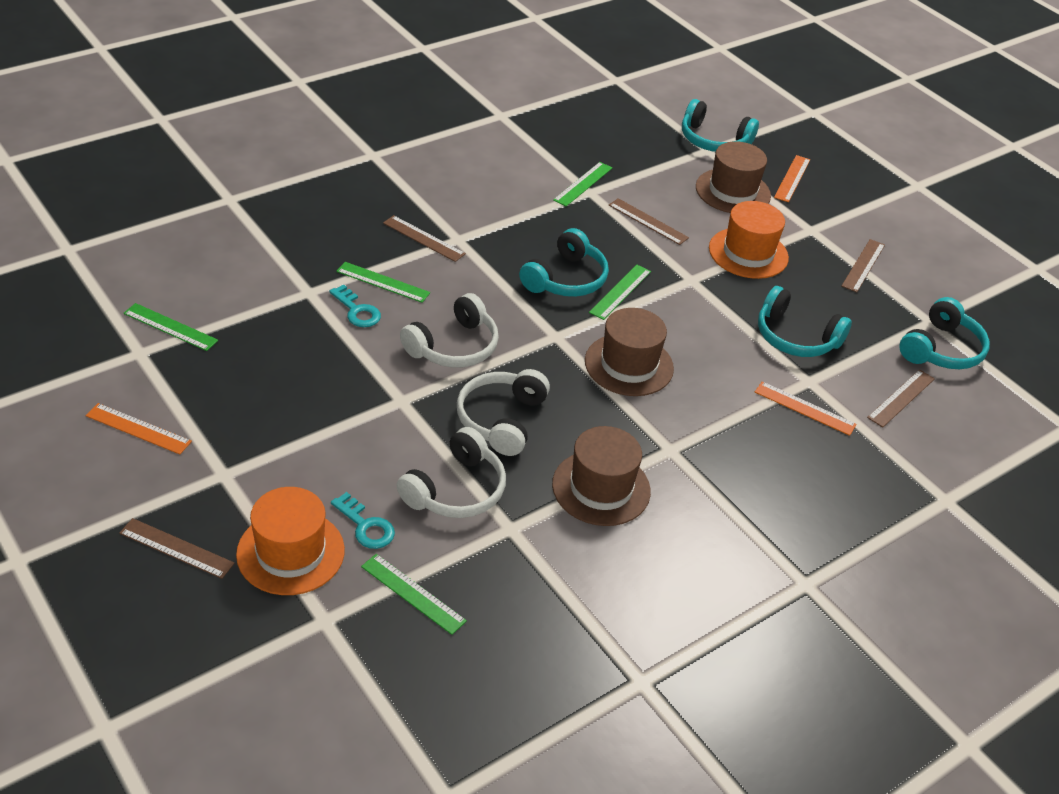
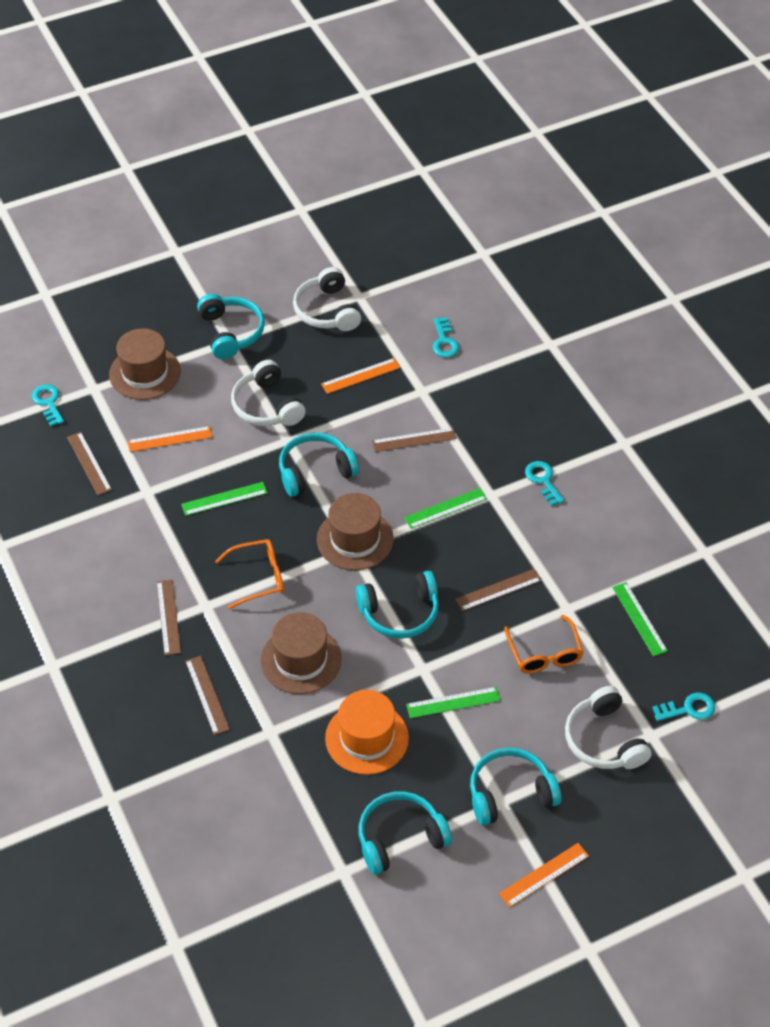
green ruler: 5 -> 4
orange glasses: 0 -> 2
orange hat: 2 -> 1
turquoise headphones: 4 -> 5
turquoise key: 2 -> 4

